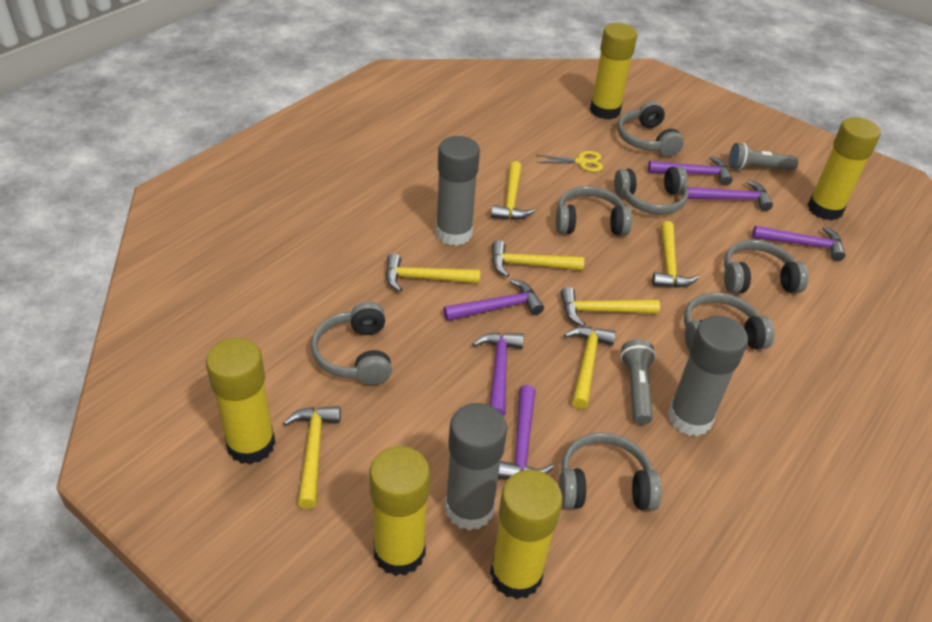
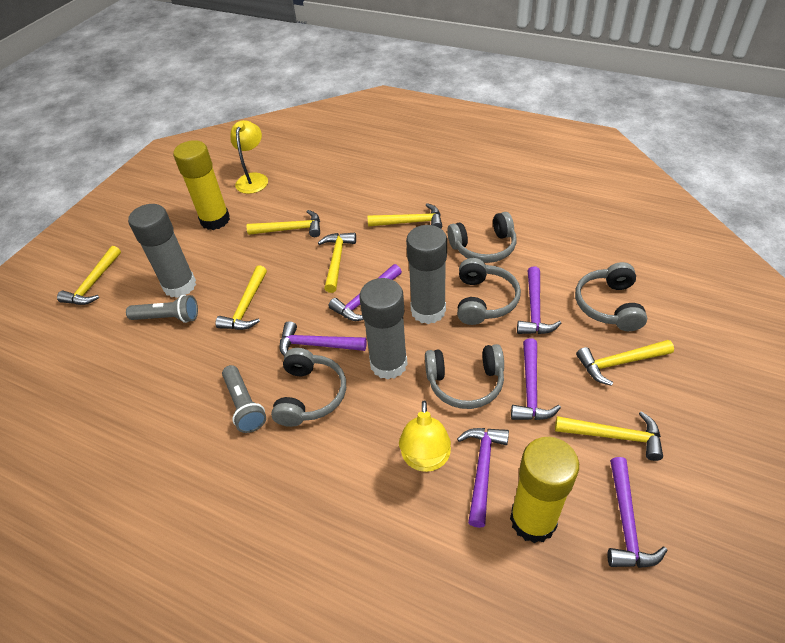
grey headphones: 7 -> 5
yellow glue stick: 5 -> 2
yellow lamp: 0 -> 2
yellow scissors: 1 -> 0

